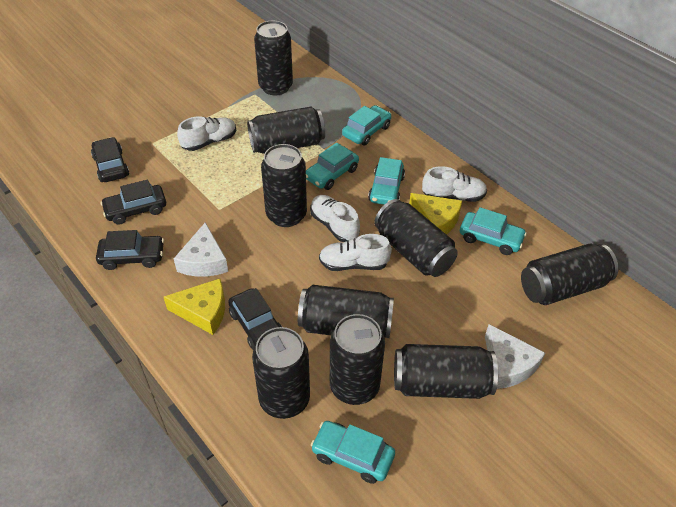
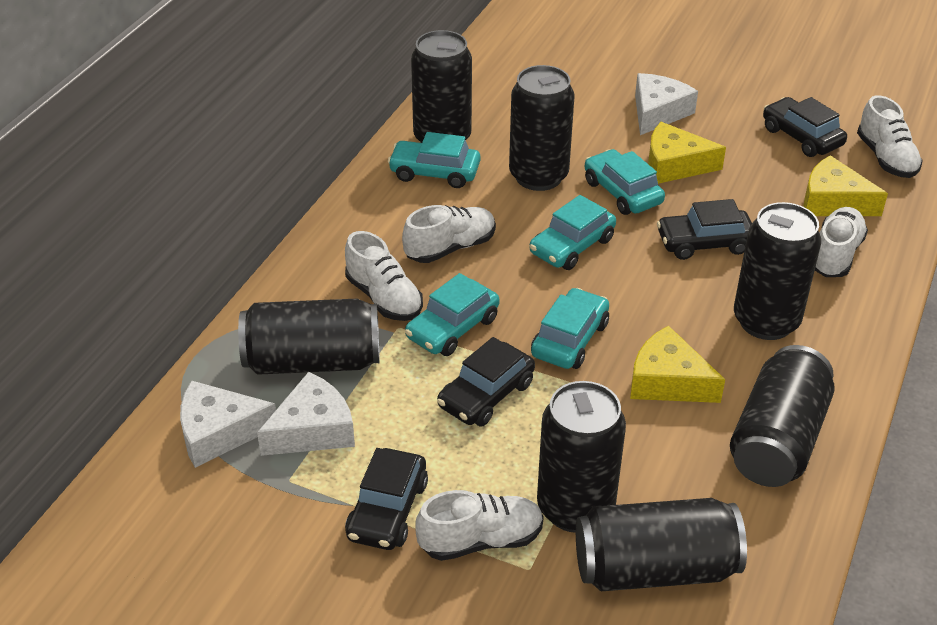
black can: 9 -> 7
white cheese: 2 -> 3
white shoe: 4 -> 5
yellow cheese: 2 -> 3

